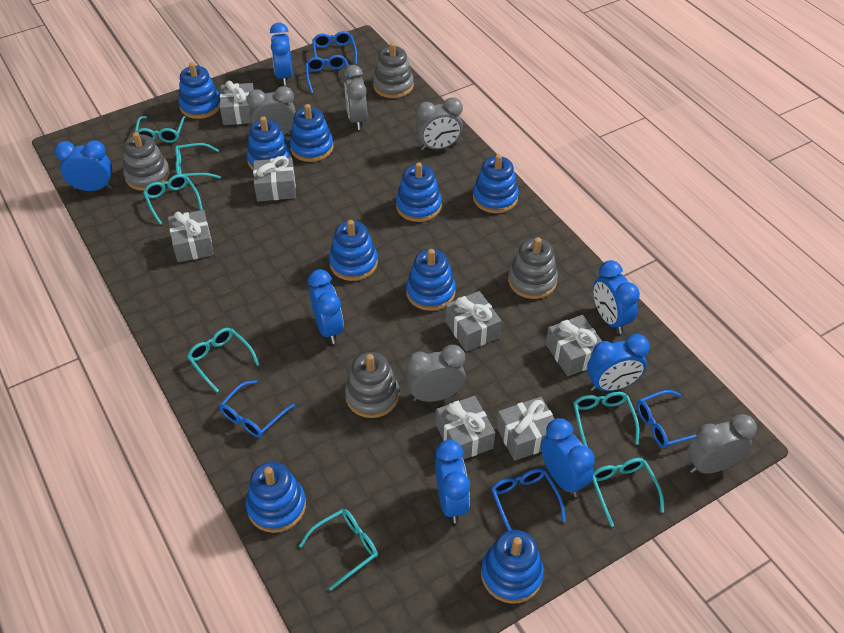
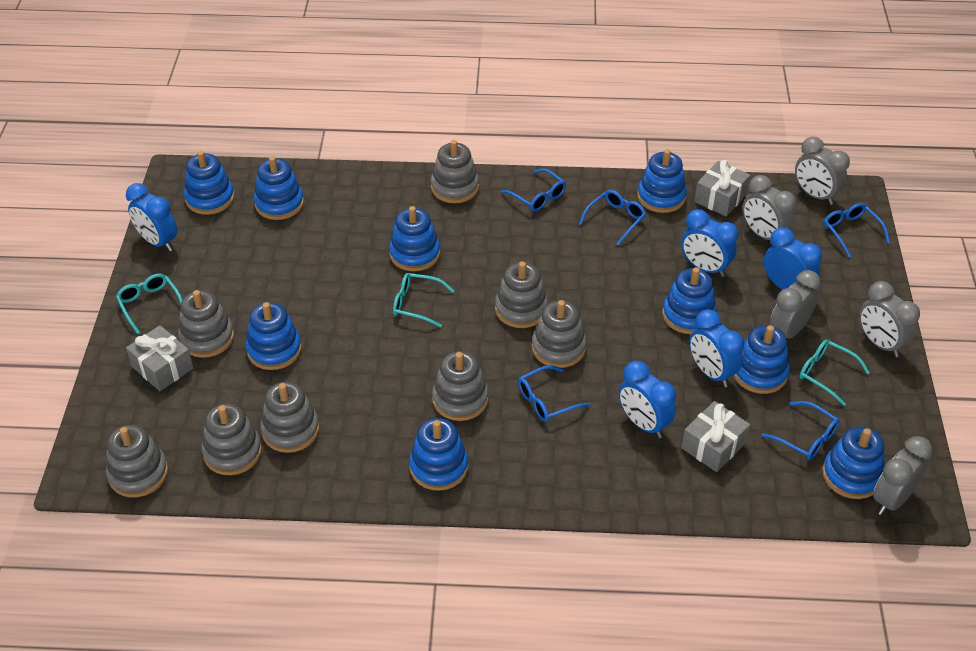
blue clock: 7 -> 5
grey gift: 7 -> 3
grey stacking toy: 4 -> 8
turquoise glasses: 7 -> 3

